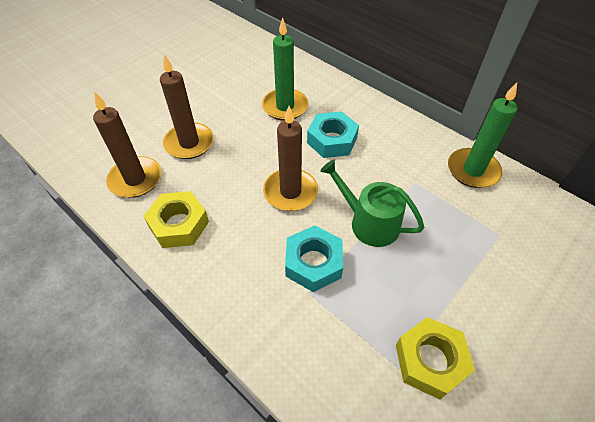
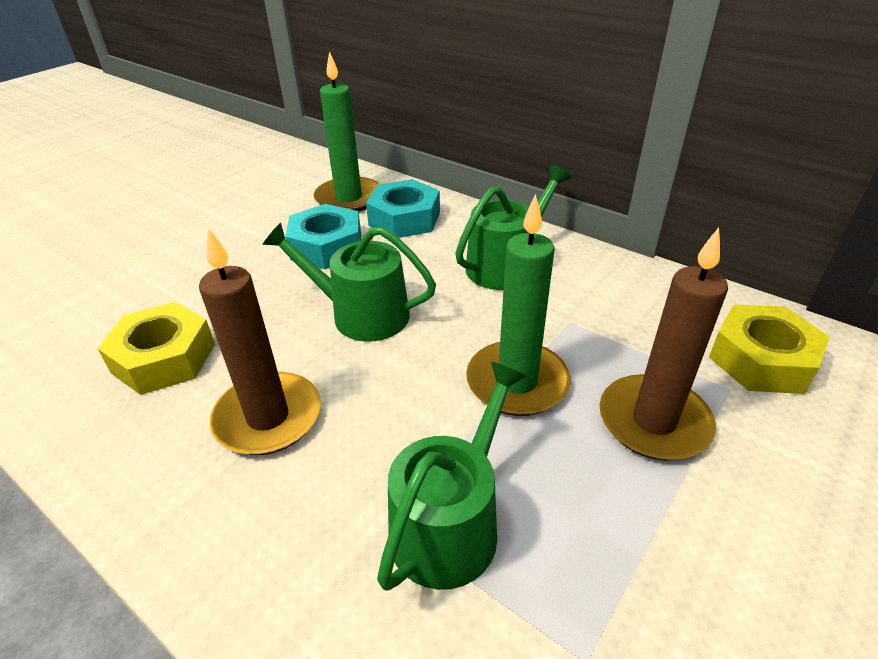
brown candle: 3 -> 2
green watering can: 1 -> 3

